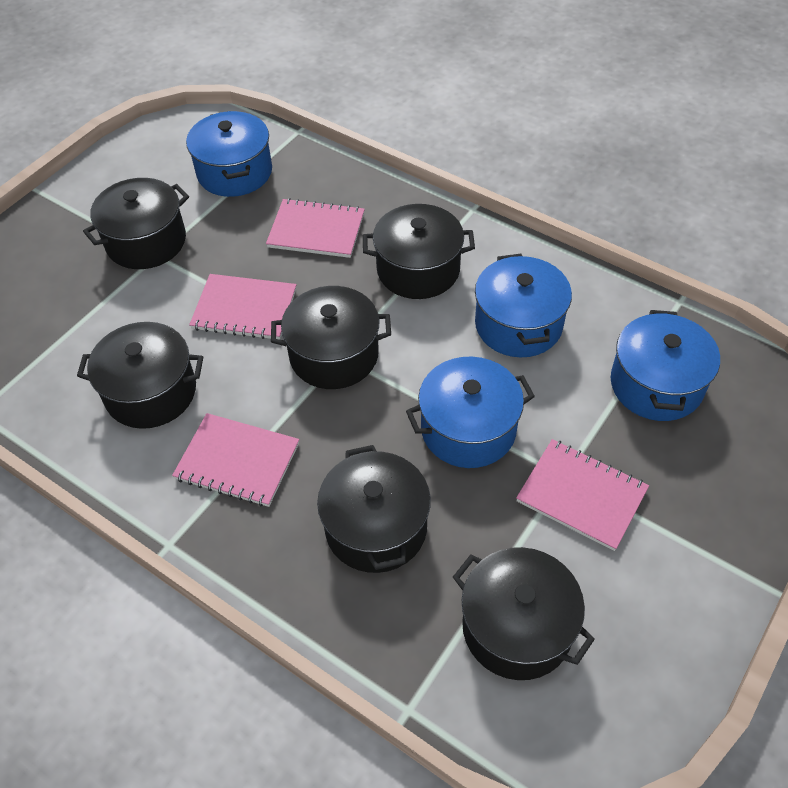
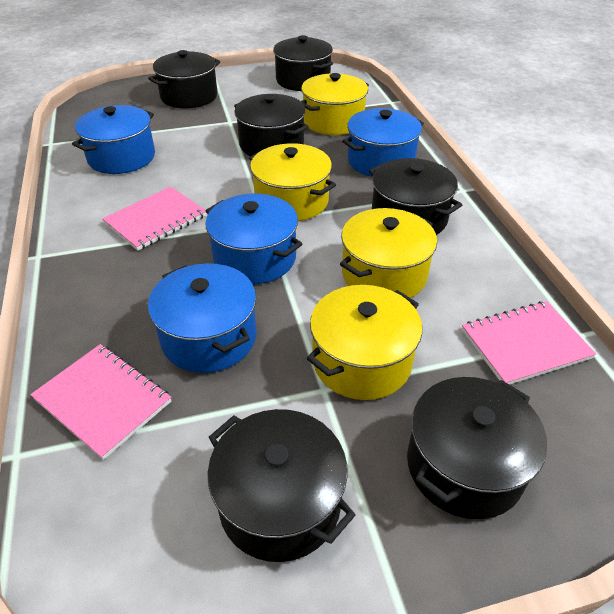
pink notebook: 4 -> 3
yellow pot: 0 -> 4

